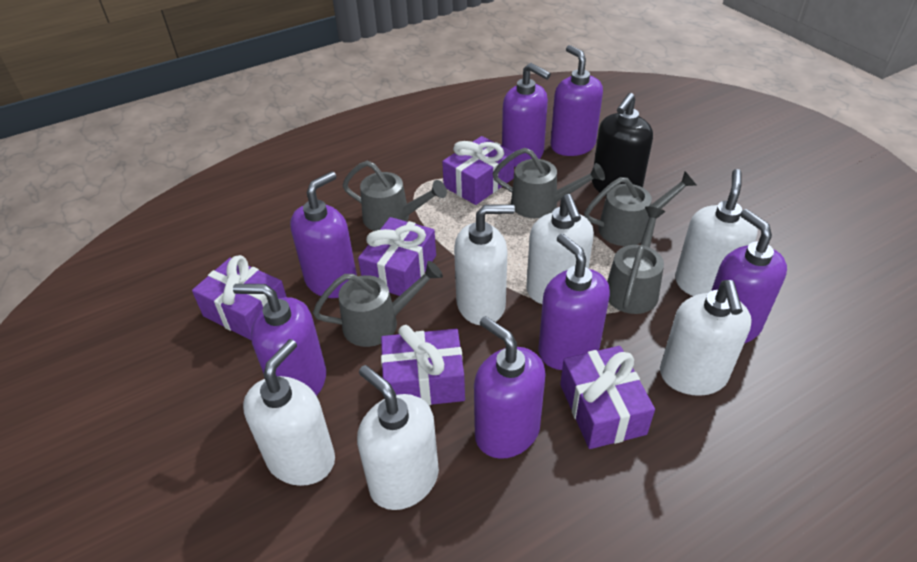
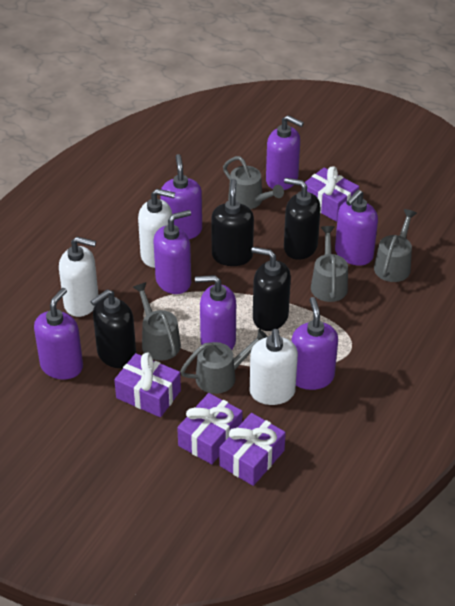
black soap dispenser: 1 -> 4
purple gift: 5 -> 4
white soap dispenser: 6 -> 3

